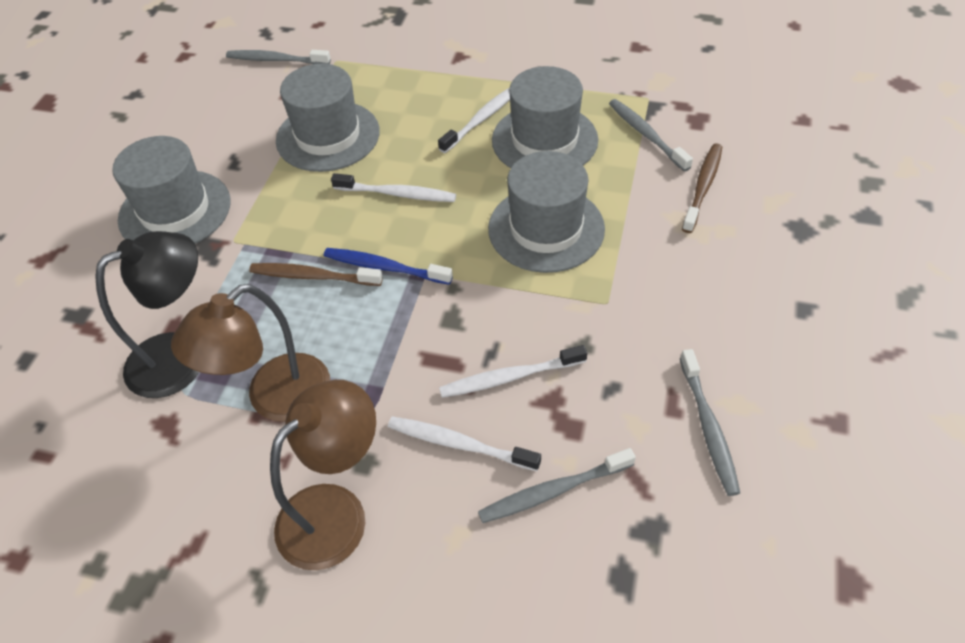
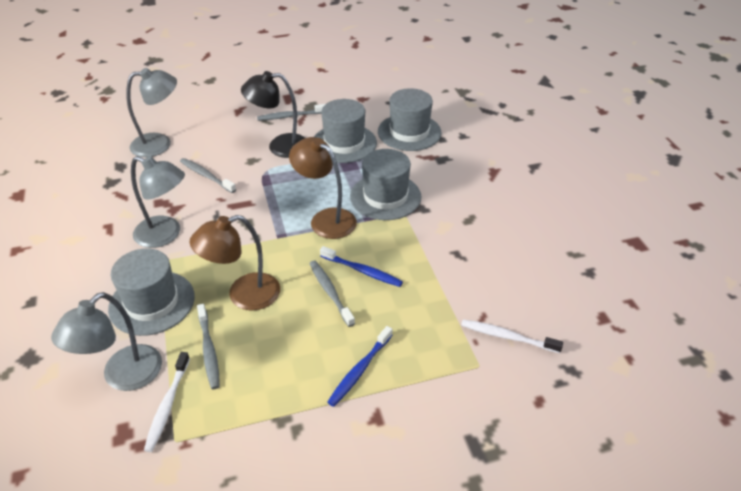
blue toothbrush: 1 -> 2
brown toothbrush: 2 -> 0
grey lamp: 0 -> 3
white toothbrush: 4 -> 2

